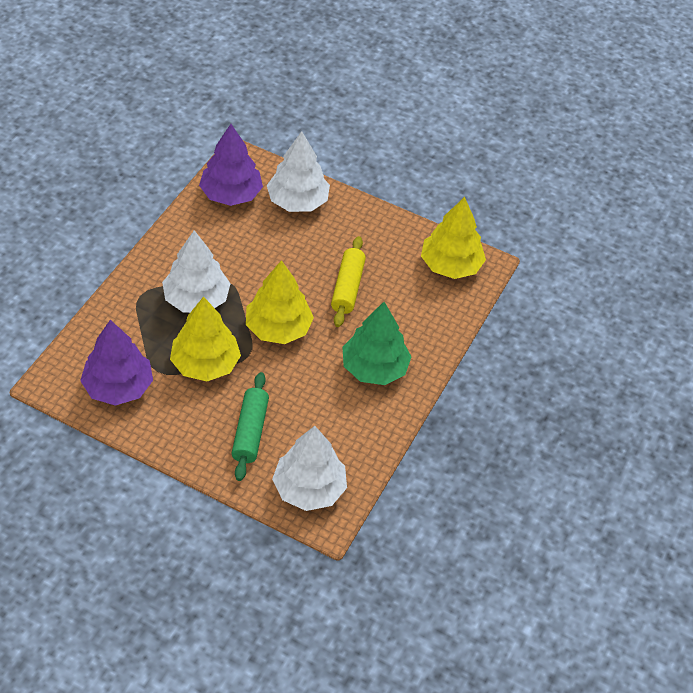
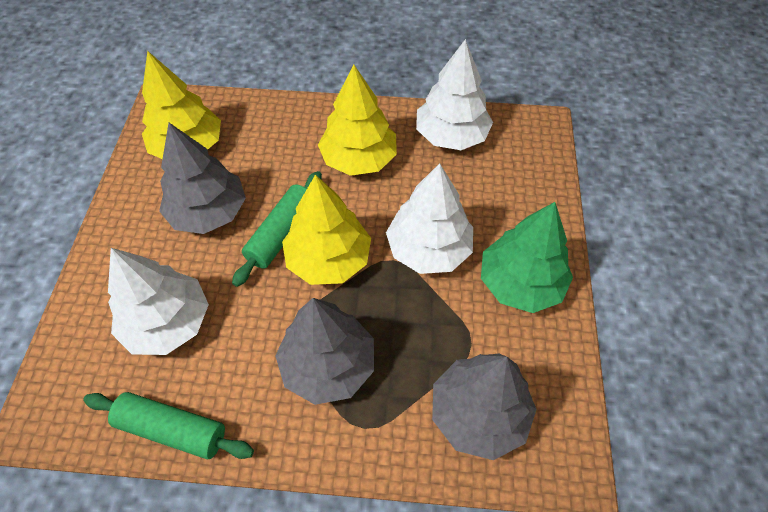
green rolling pin: 1 -> 2
grey tree: 0 -> 3
purple tree: 2 -> 0
yellow rolling pin: 1 -> 0

